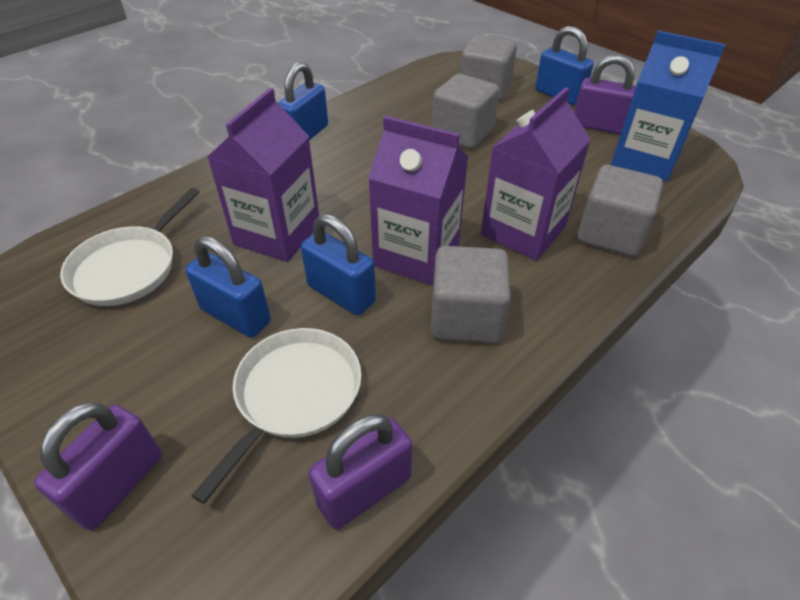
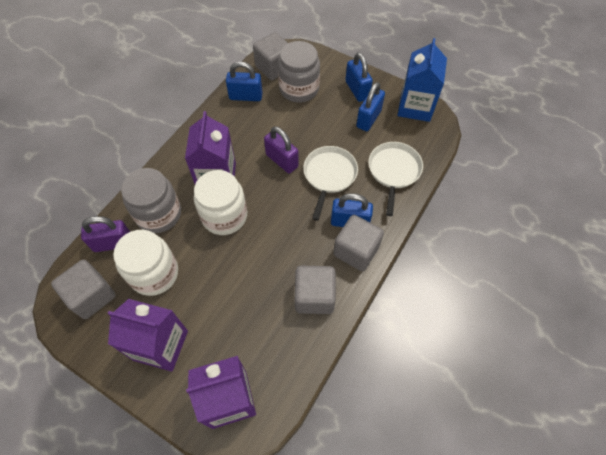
grey jar: 0 -> 2
purple padlock: 3 -> 2
white jar: 0 -> 2

